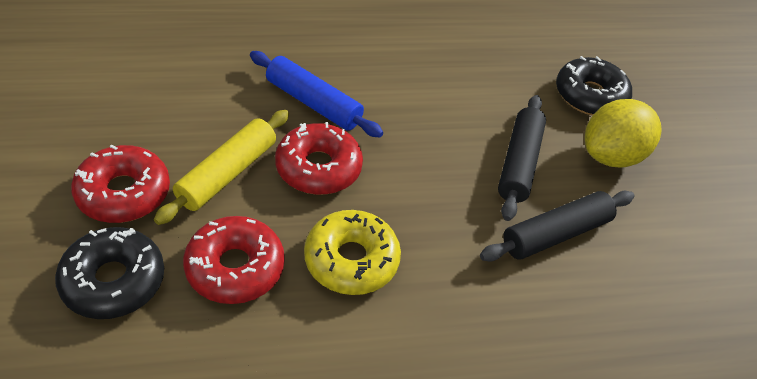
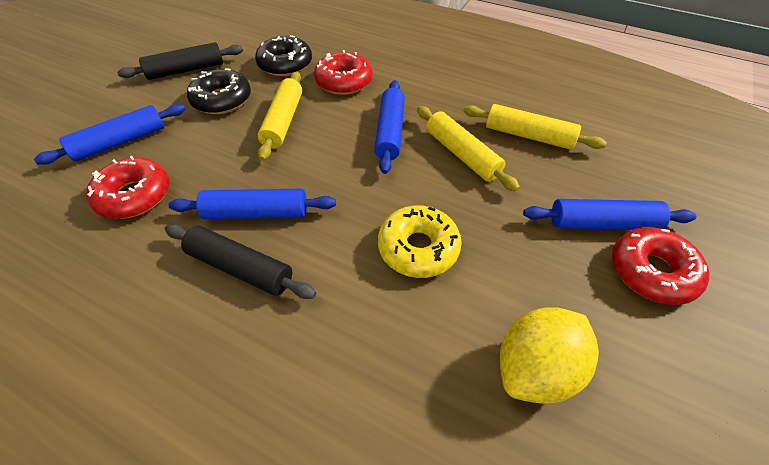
blue rolling pin: 1 -> 4
yellow rolling pin: 1 -> 3

